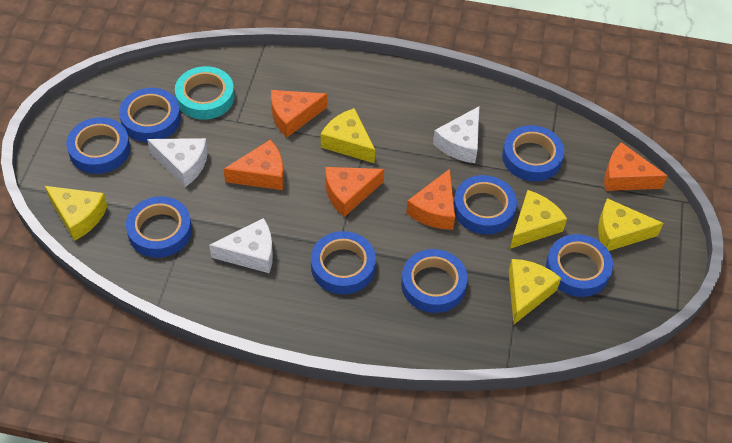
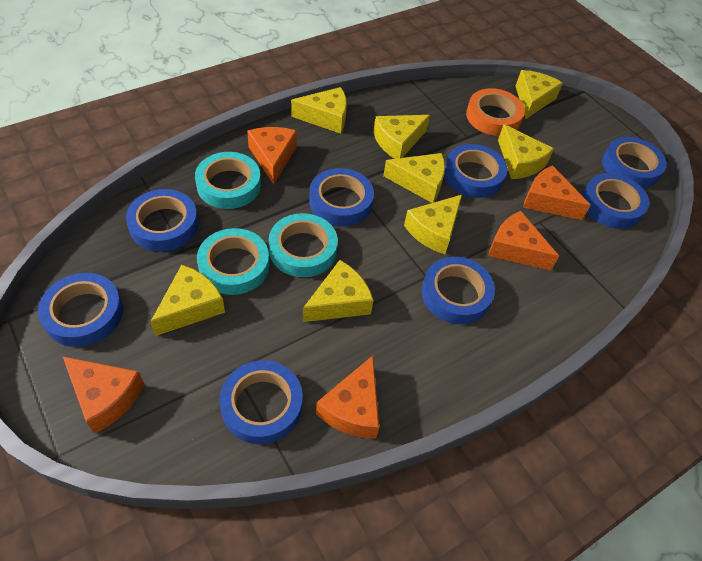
orange tape: 0 -> 1
turquoise tape: 1 -> 3
white cheese: 3 -> 0
yellow cheese: 5 -> 8

